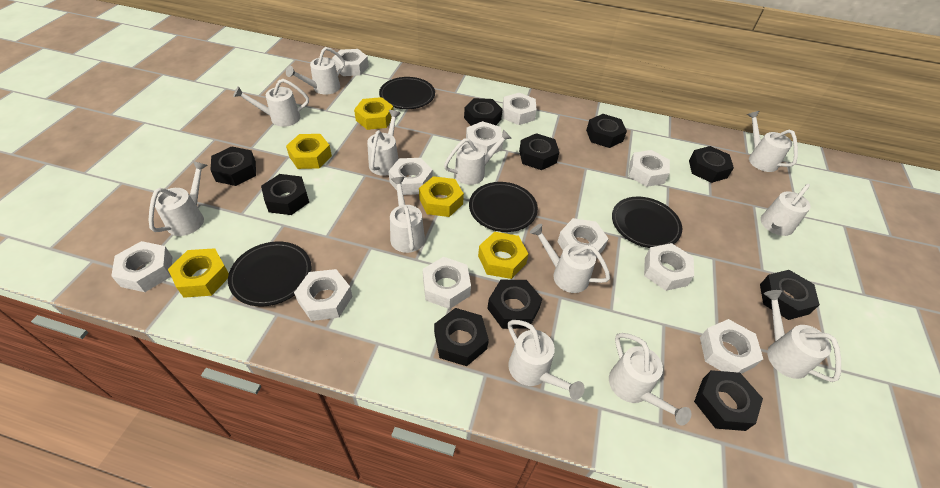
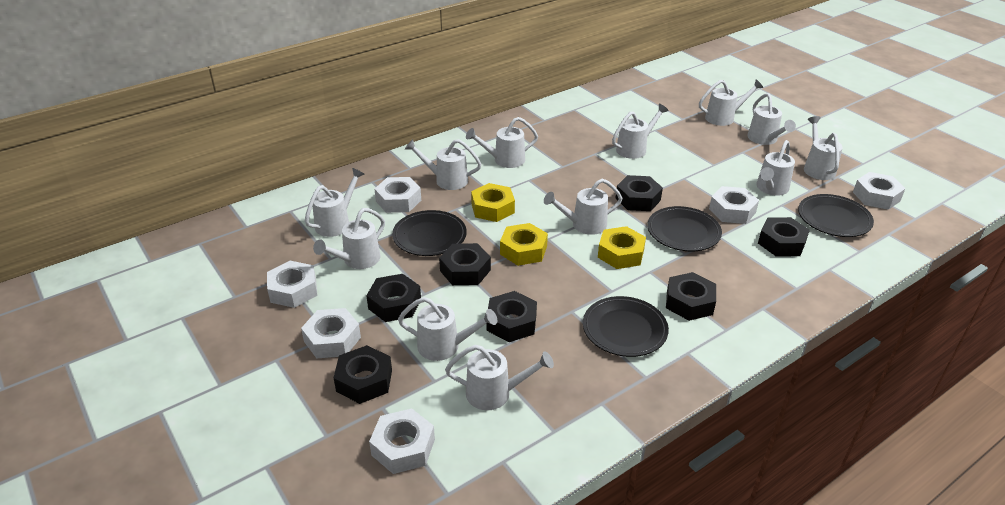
black nut: 10 -> 7
white nut: 11 -> 6
yellow nut: 5 -> 3

